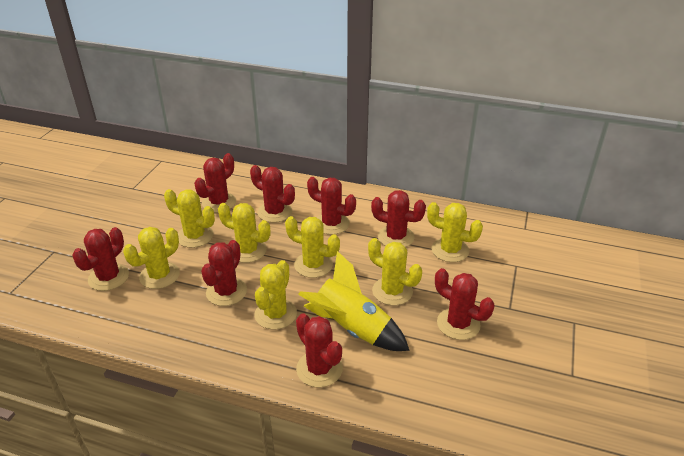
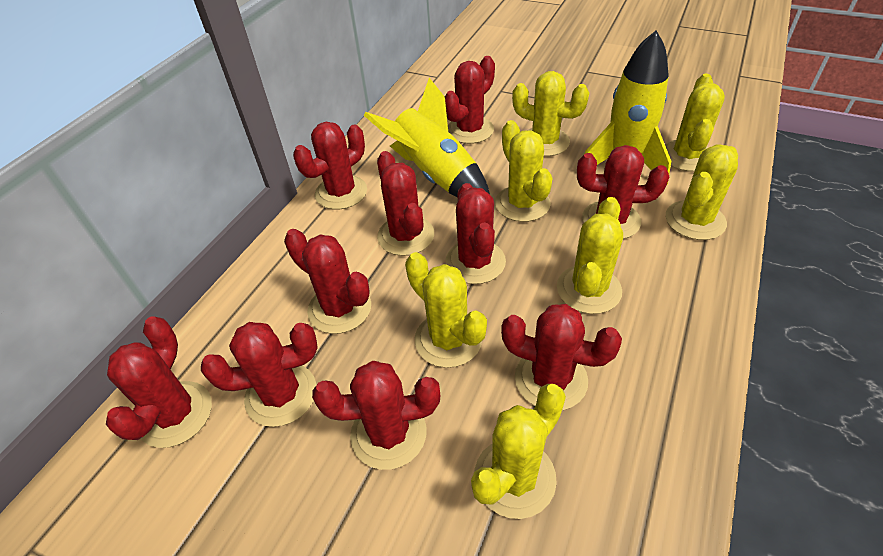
red cactus: 8 -> 10
yellow rocket: 1 -> 2

